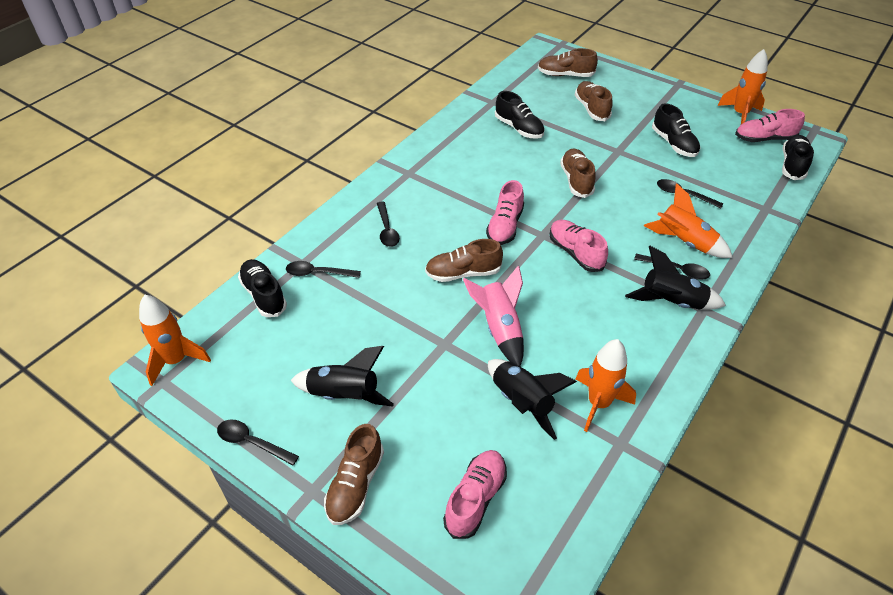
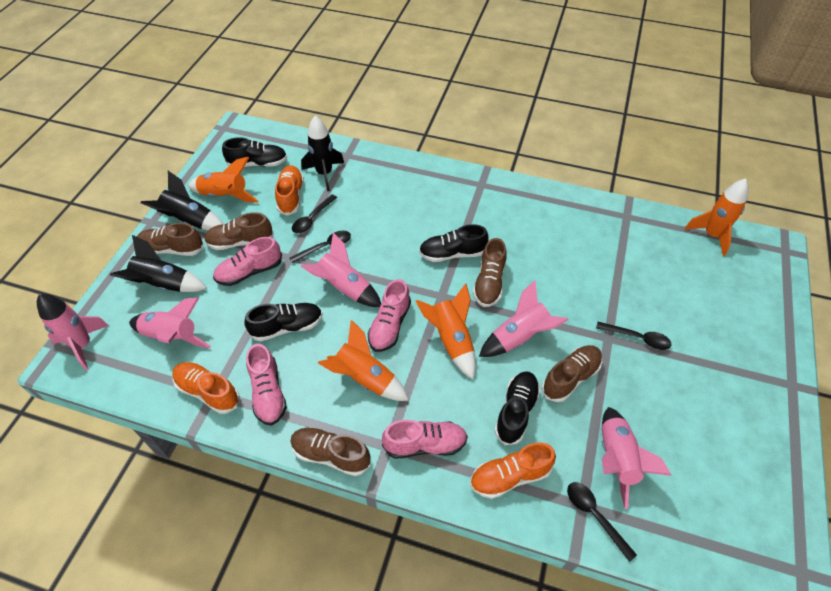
black spoon: 5 -> 4
orange shoe: 0 -> 3
pink rocket: 1 -> 5

